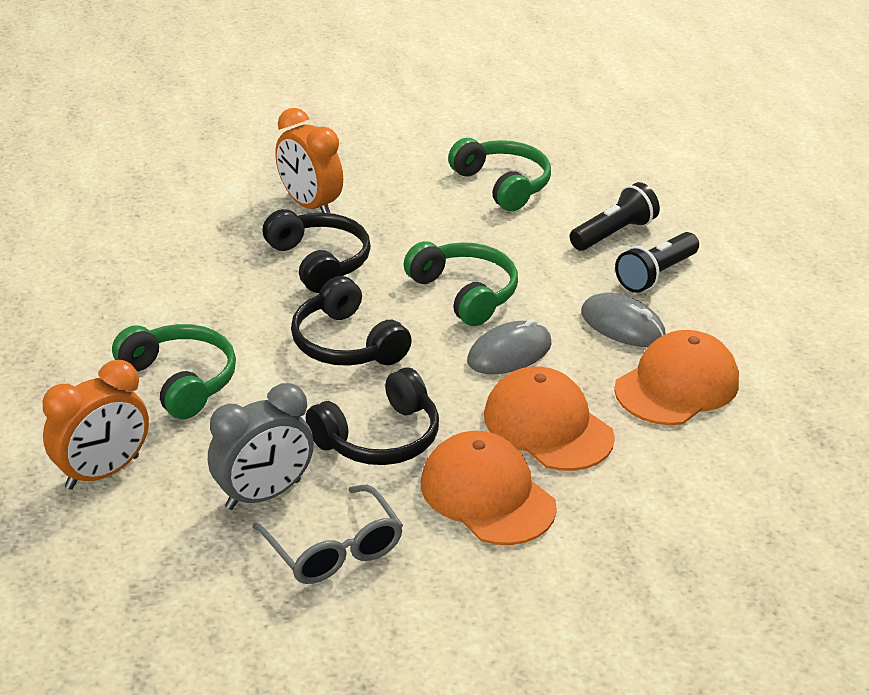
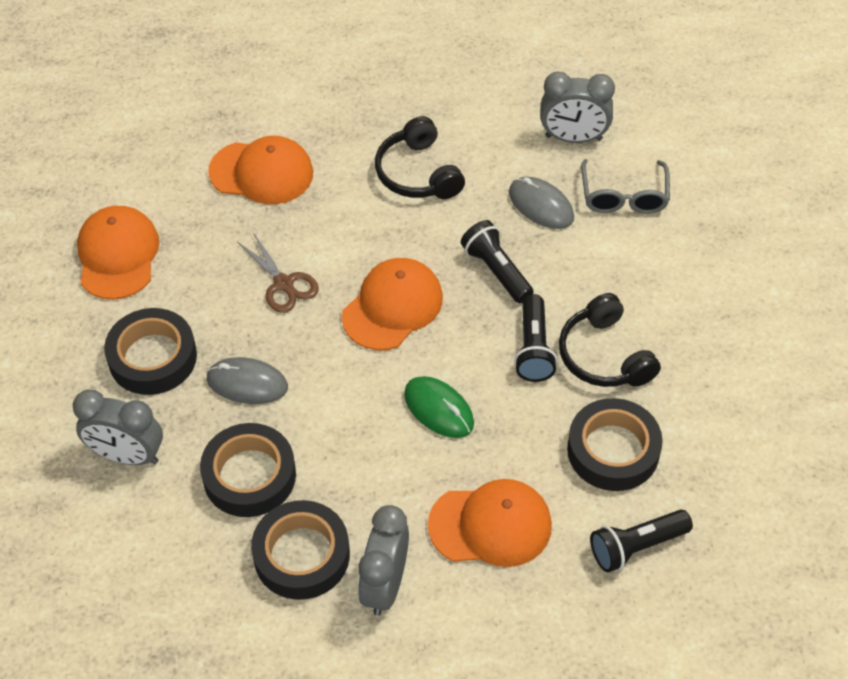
black flashlight: 2 -> 3
black headphones: 3 -> 2
black tape: 0 -> 4
brown scissors: 0 -> 1
green headphones: 3 -> 0
green mouse: 0 -> 1
grey clock: 1 -> 3
orange cap: 3 -> 4
orange clock: 2 -> 0

